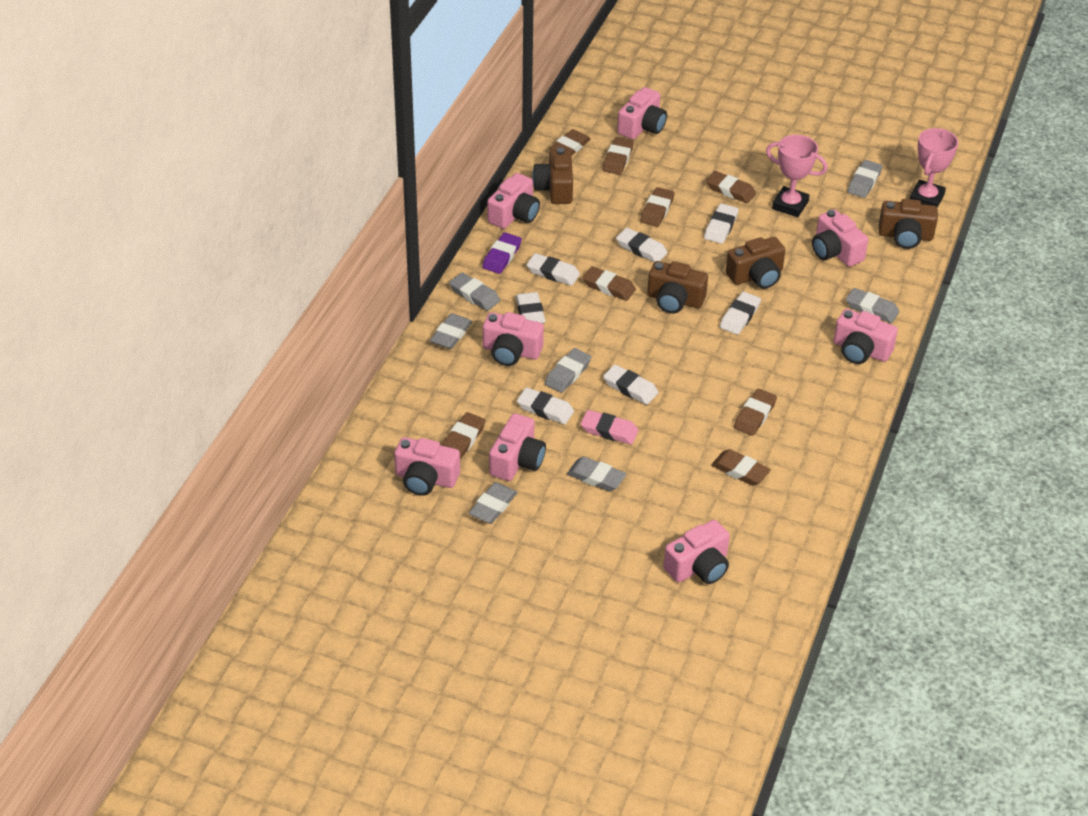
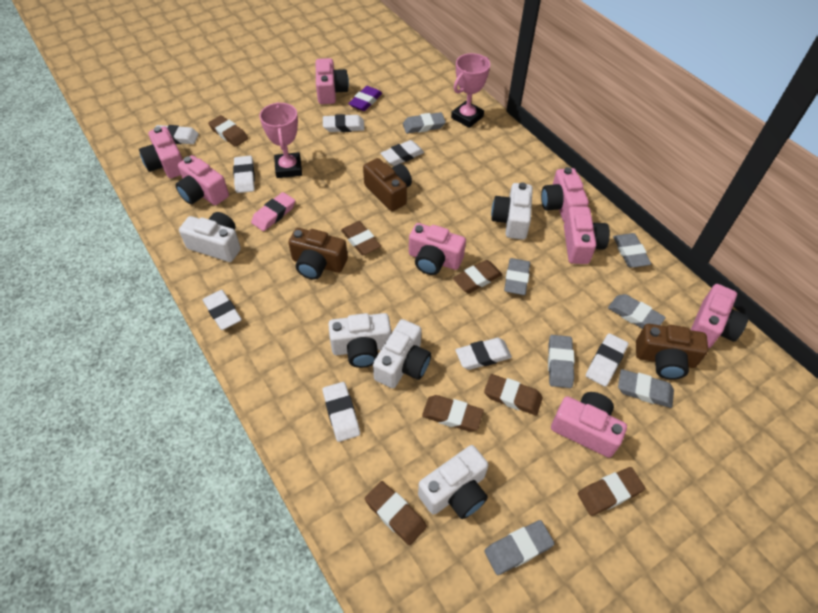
brown camera: 4 -> 3
brown eraser: 8 -> 7
white camera: 0 -> 5
white eraser: 7 -> 8

